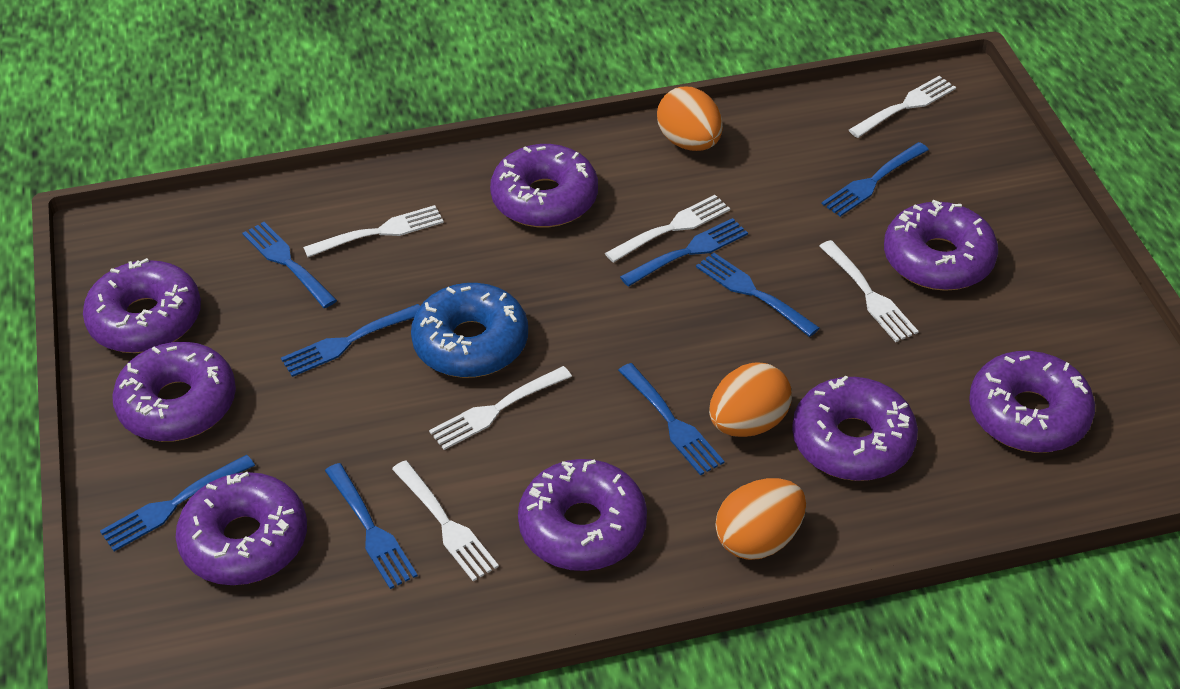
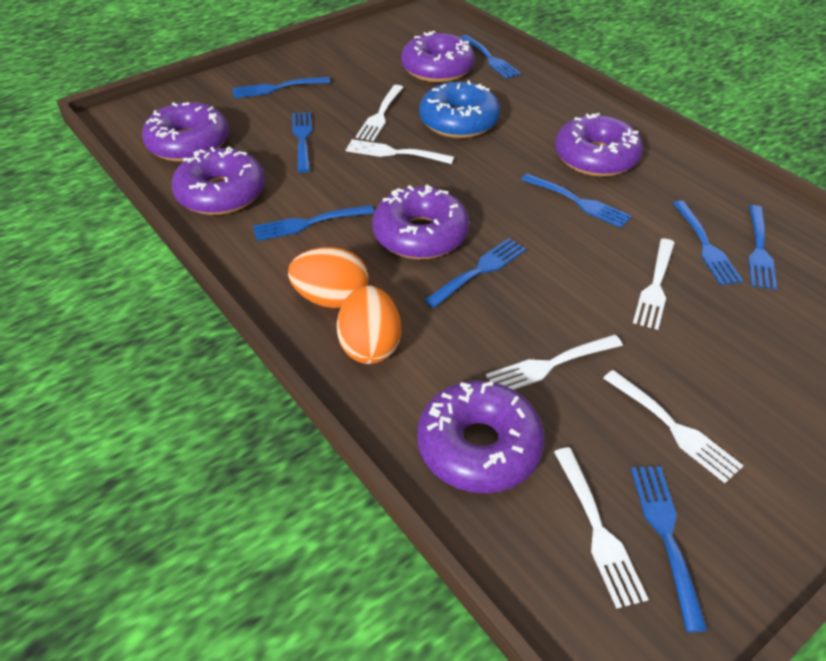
blue fork: 8 -> 9
orange egg: 3 -> 2
purple donut: 8 -> 6

